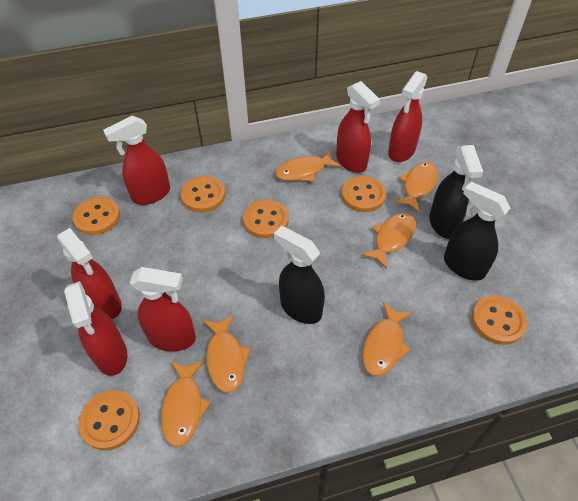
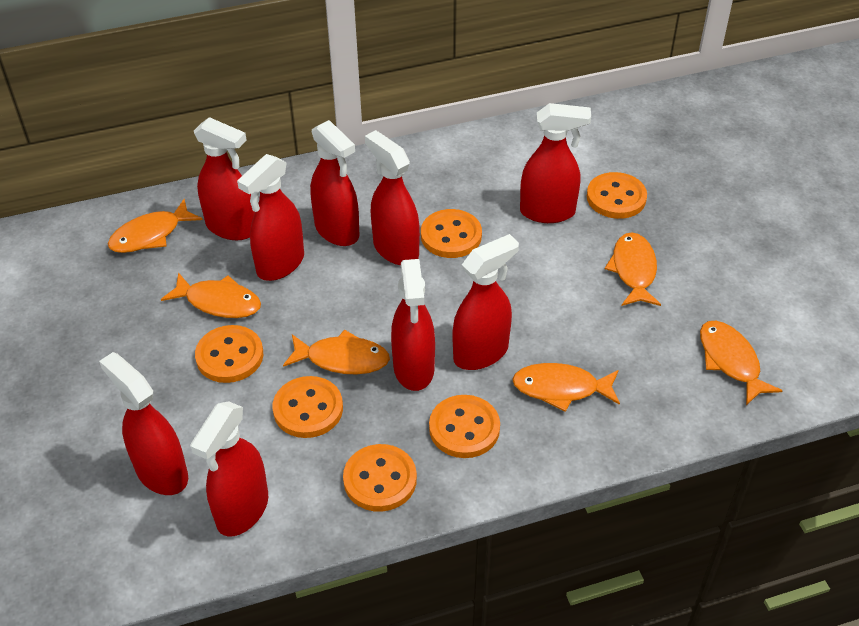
black spray bottle: 3 -> 0
red spray bottle: 6 -> 9

